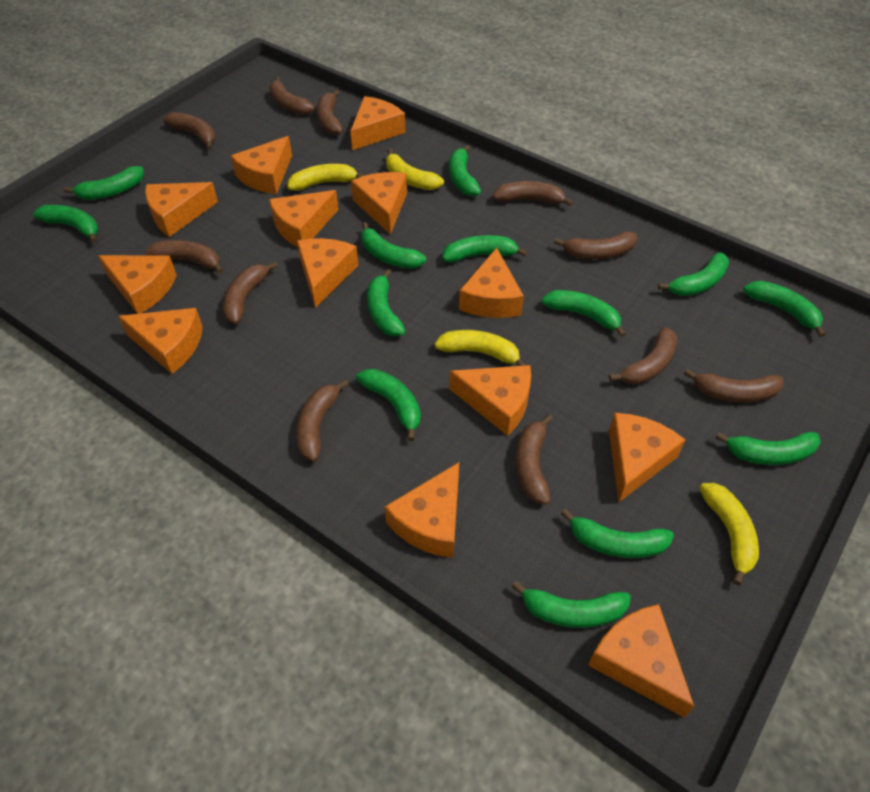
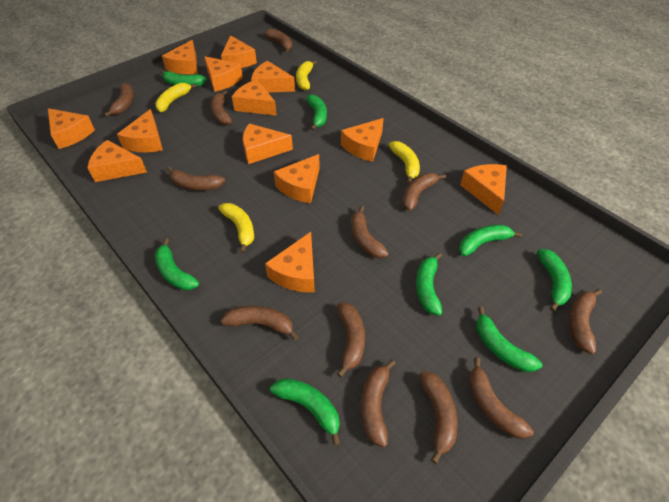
brown banana: 11 -> 12
green banana: 13 -> 8

